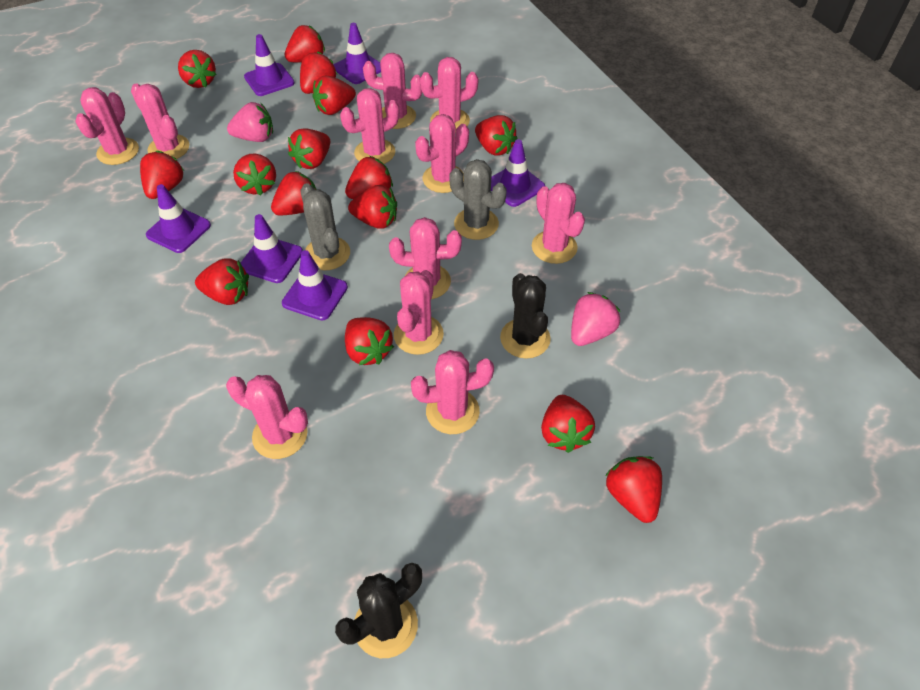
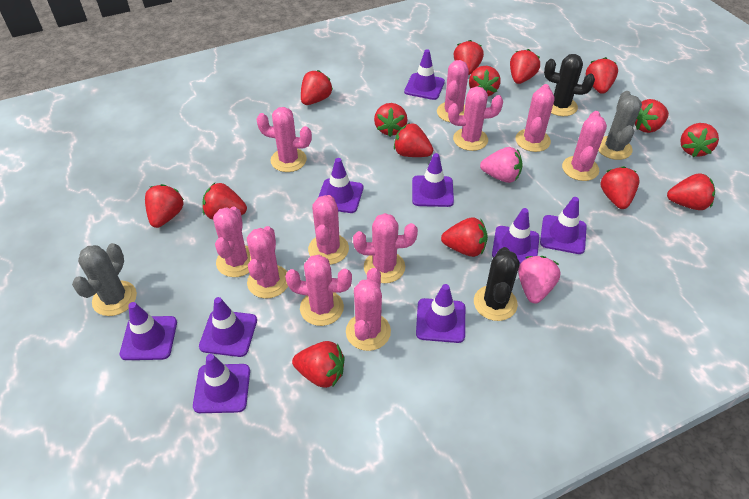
purple traffic cone: 6 -> 9

